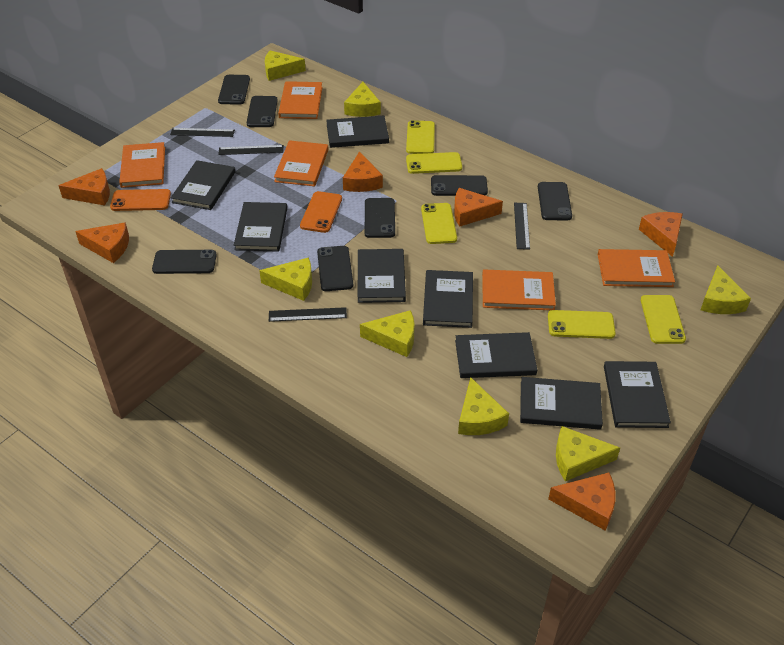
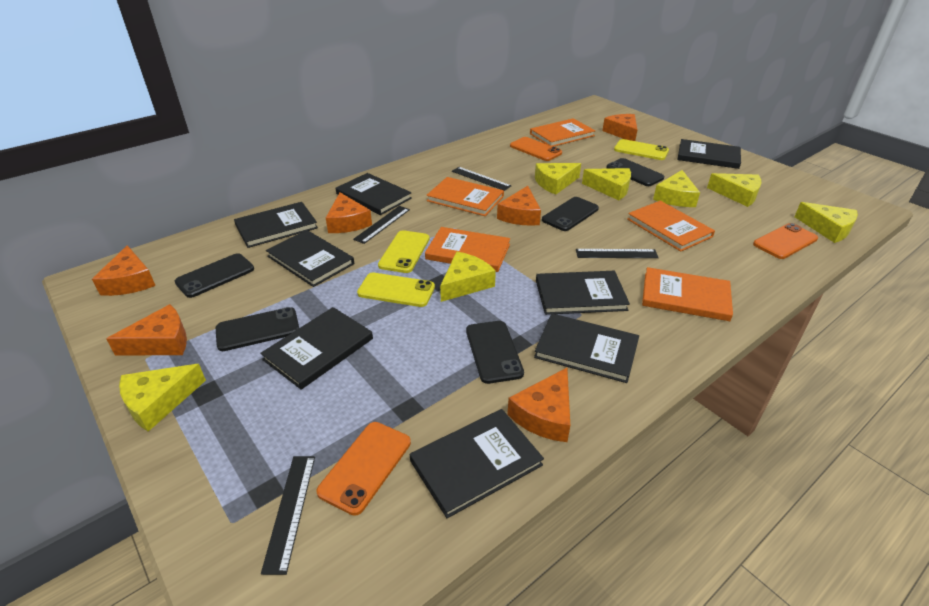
black phone: 7 -> 5
orange phone: 2 -> 3
yellow phone: 5 -> 3

